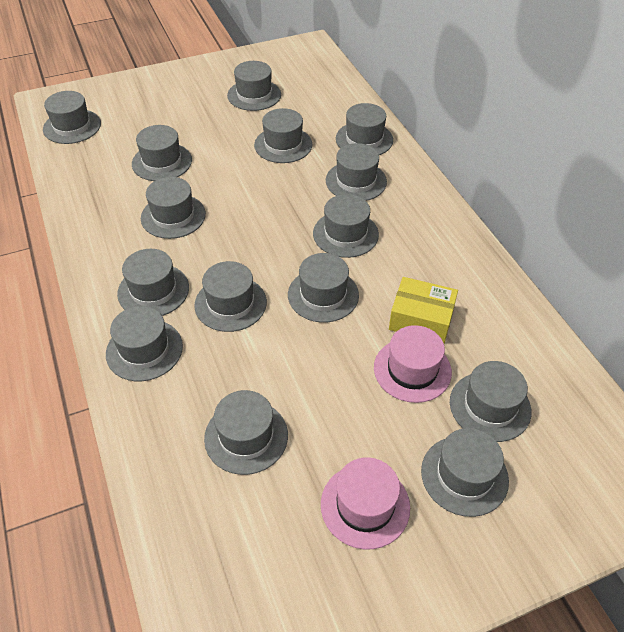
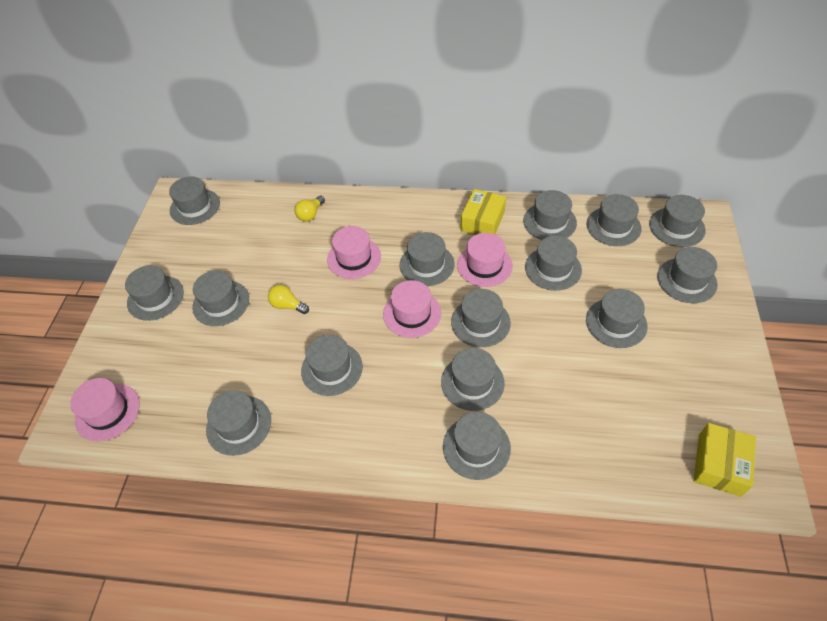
pink hat: 2 -> 4
yellow box: 1 -> 2
yellow light bulb: 0 -> 2

